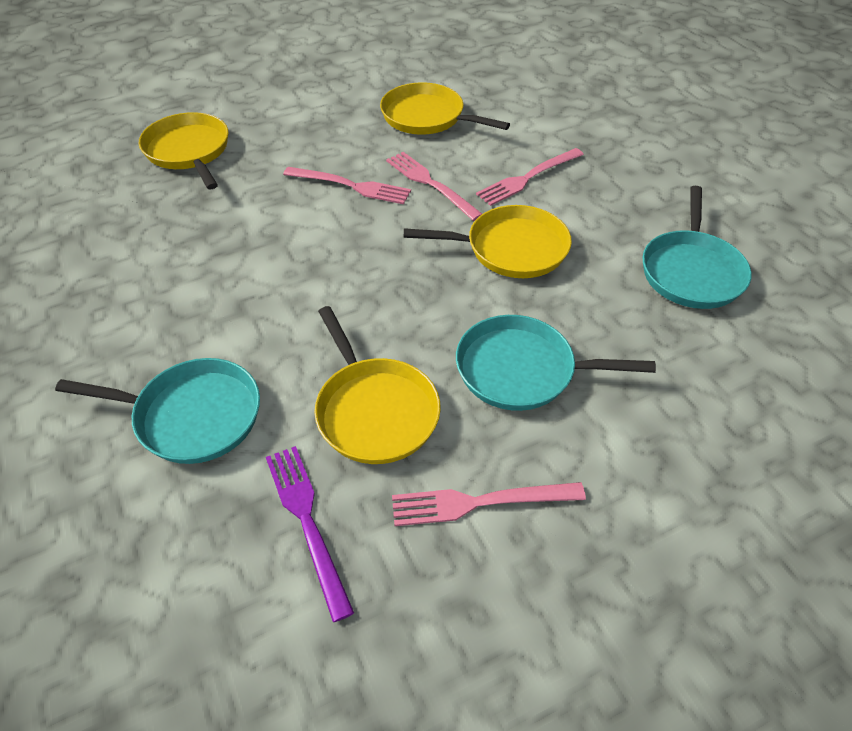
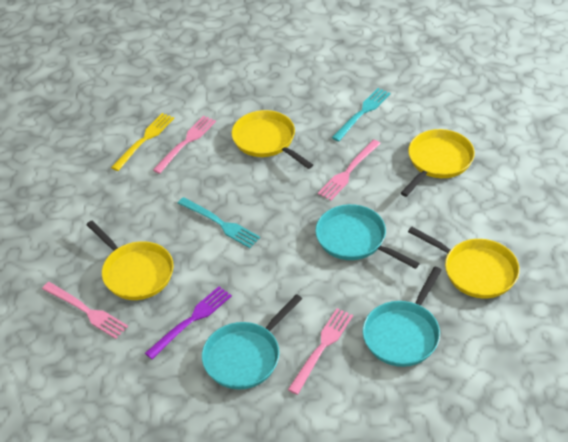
turquoise fork: 0 -> 2
yellow fork: 0 -> 1

